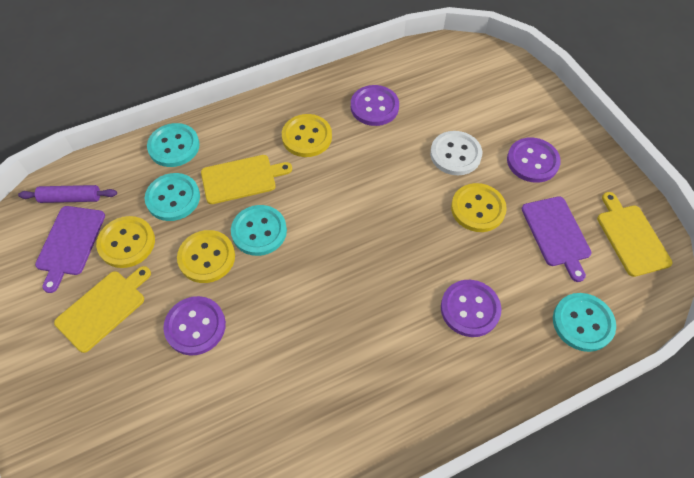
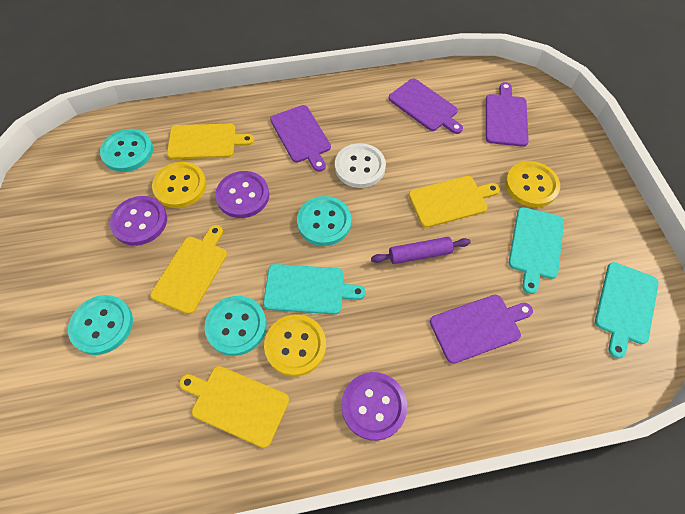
purple button: 4 -> 3
purple cutting board: 2 -> 4
turquoise cutting board: 0 -> 3
yellow button: 4 -> 3
yellow cutting board: 3 -> 4

